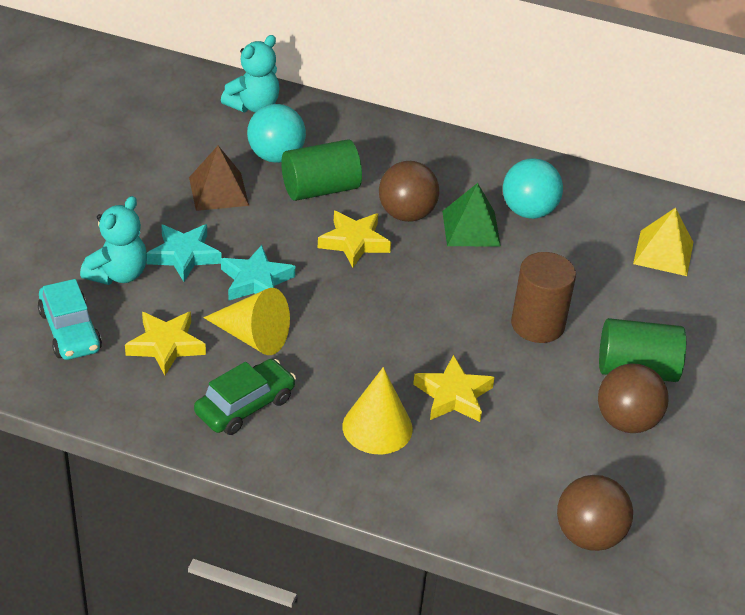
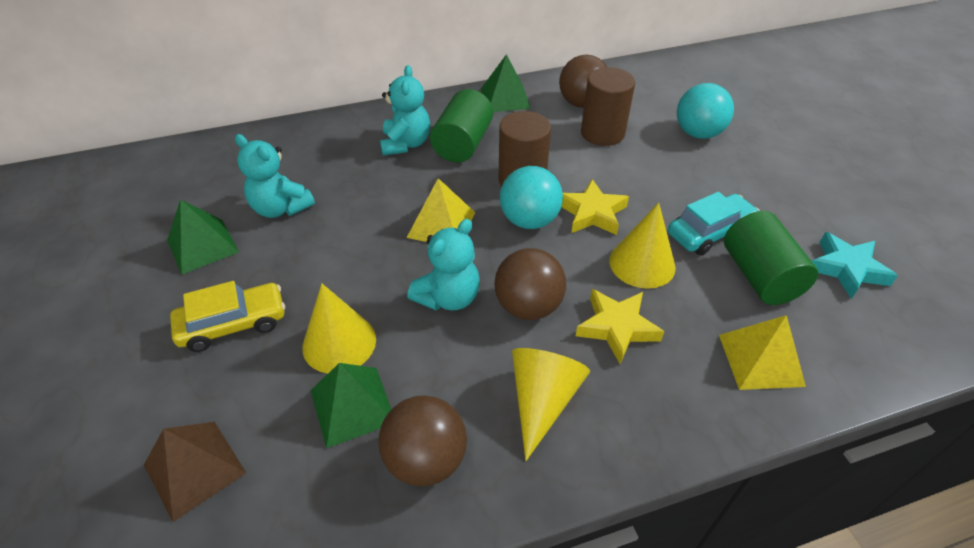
brown cylinder: 1 -> 2
green car: 1 -> 0
green pyramid: 1 -> 3
turquoise star: 2 -> 1
turquoise teddy bear: 2 -> 3
yellow car: 0 -> 1
yellow cone: 2 -> 3
yellow pyramid: 1 -> 2
yellow star: 3 -> 2

